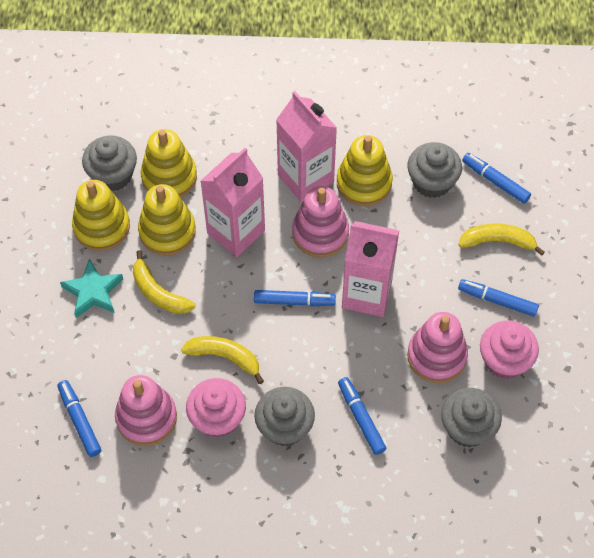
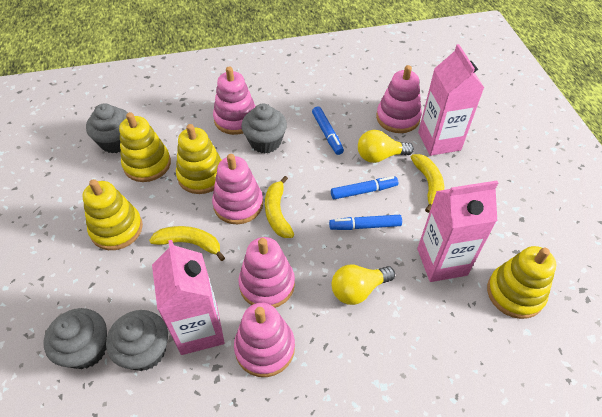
blue marker: 5 -> 3
pink cupcake: 2 -> 0
pink stacking toy: 3 -> 5
turquoise star: 1 -> 0
yellow light bulb: 0 -> 2

